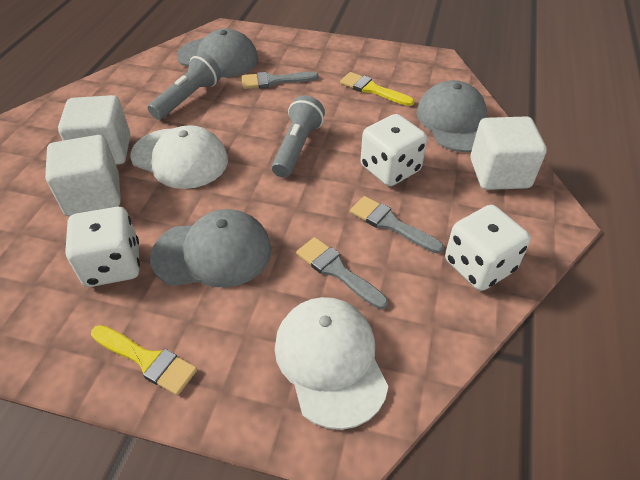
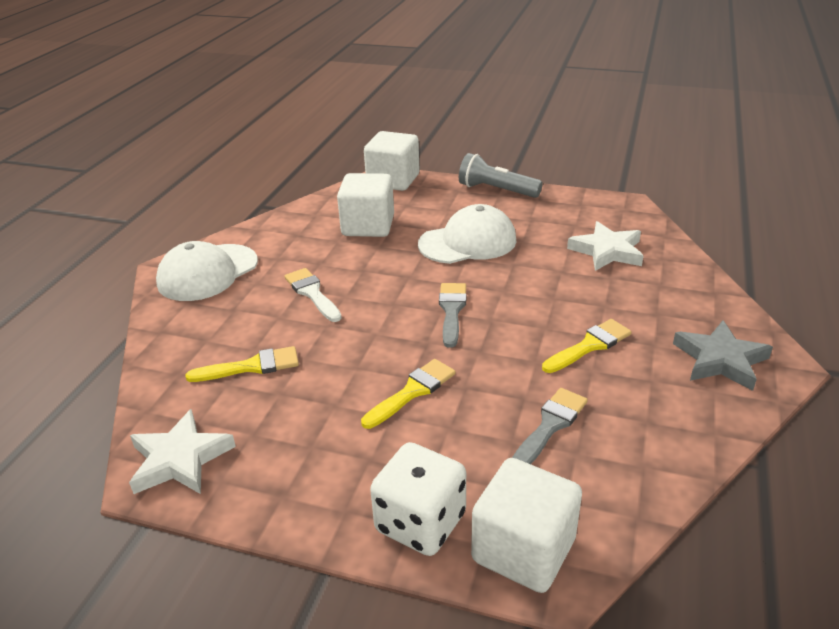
grey brush: 3 -> 2
grey cap: 3 -> 0
grey flashlight: 2 -> 1
grey star: 0 -> 1
white brush: 0 -> 1
white dice: 3 -> 1
white star: 0 -> 2
yellow brush: 2 -> 3

